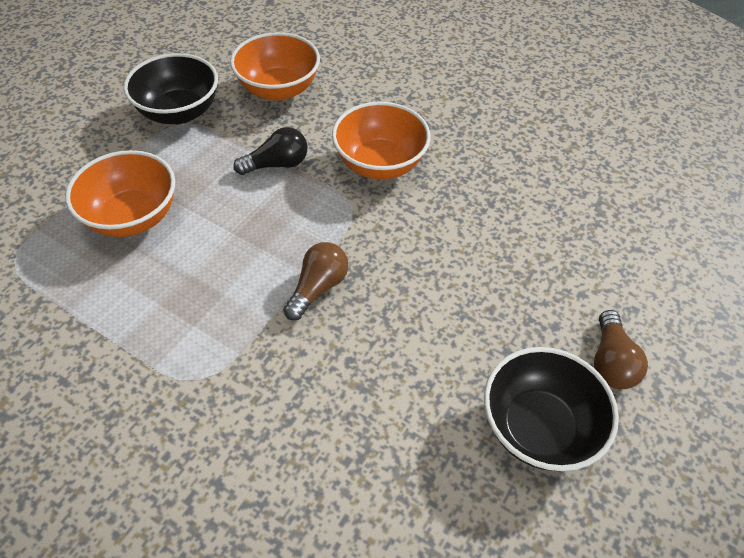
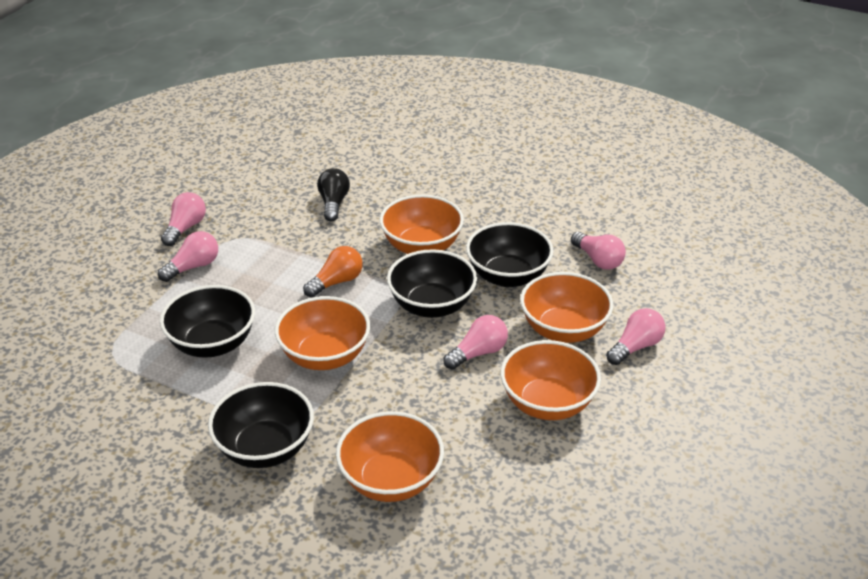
black bowl: 2 -> 4
brown light bulb: 2 -> 0
orange bowl: 3 -> 5
orange light bulb: 0 -> 1
pink light bulb: 0 -> 5

